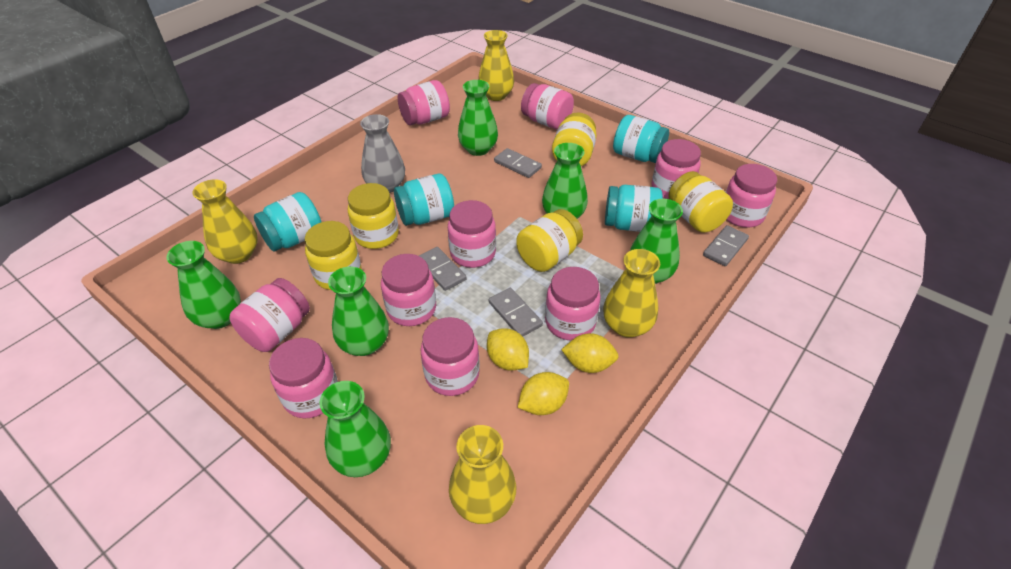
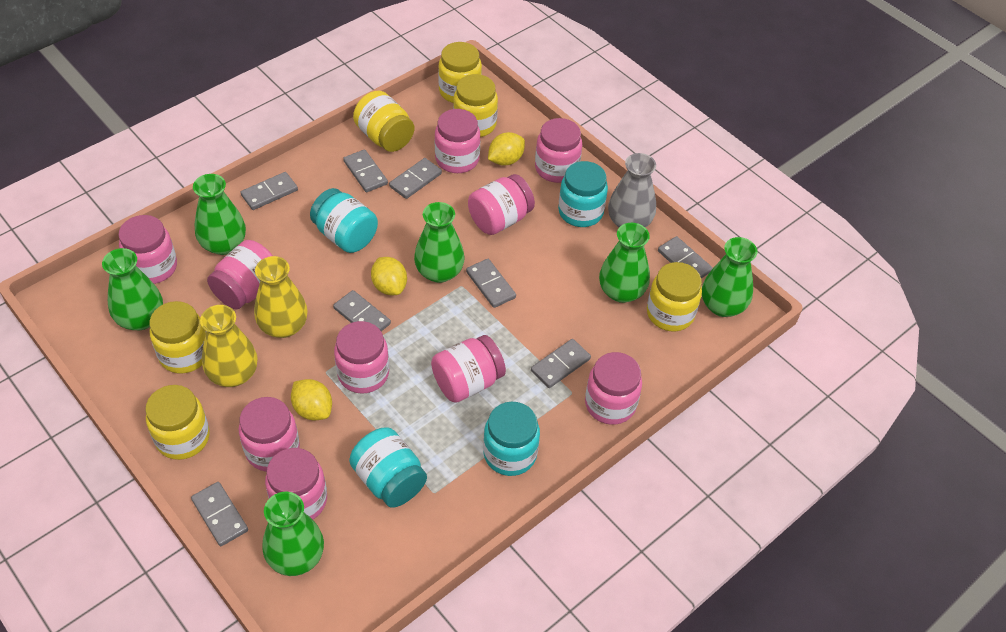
grey domino: 4 -> 8
yellow jar: 5 -> 6
yellow vase: 4 -> 2

